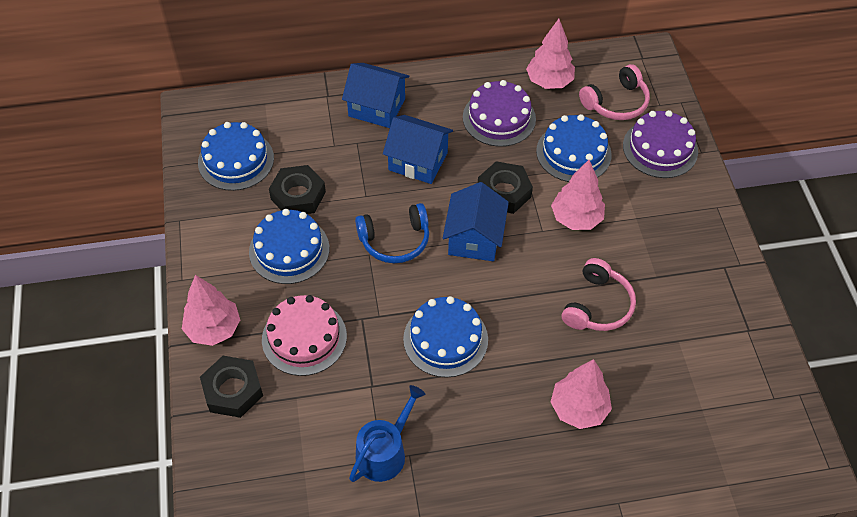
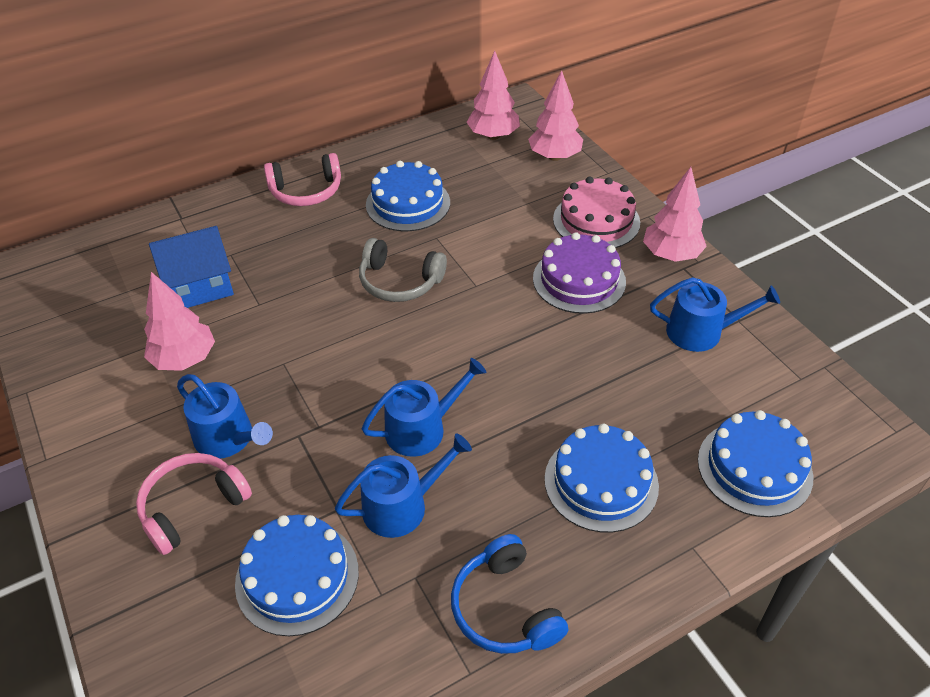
black nut: 3 -> 0
blue house: 3 -> 1
blue watering can: 1 -> 4
grey headphones: 0 -> 1
purple cake: 2 -> 1

